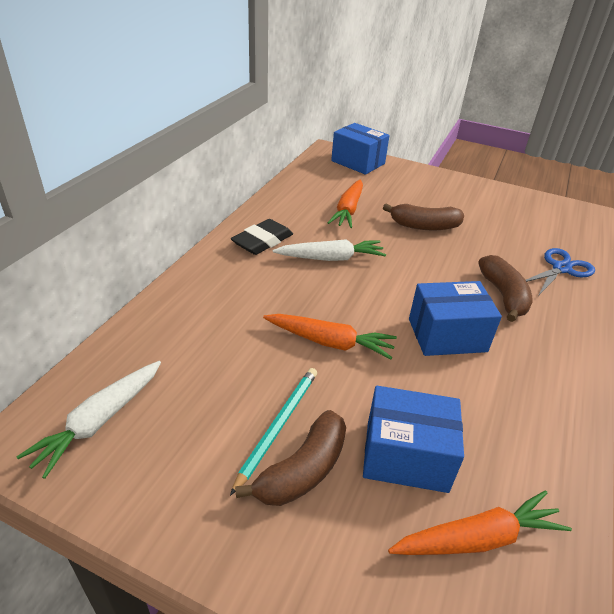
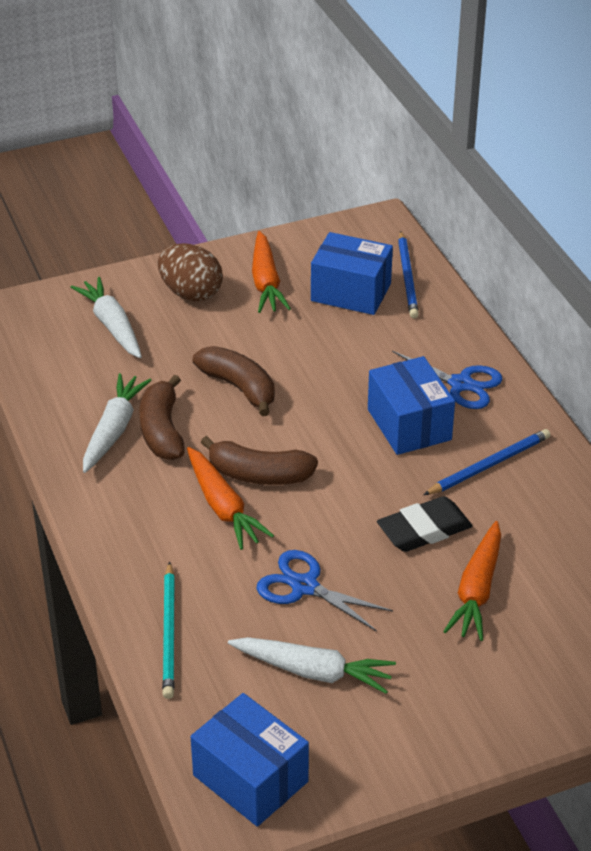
blue pencil: 0 -> 2
blue scissors: 1 -> 2
brown egg: 0 -> 1
white carrot: 2 -> 3

